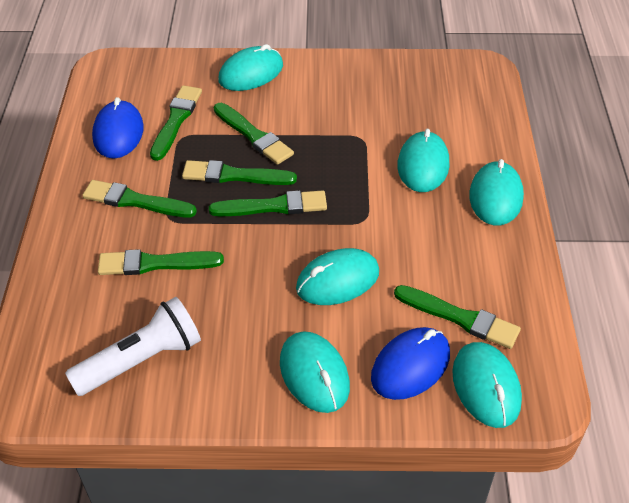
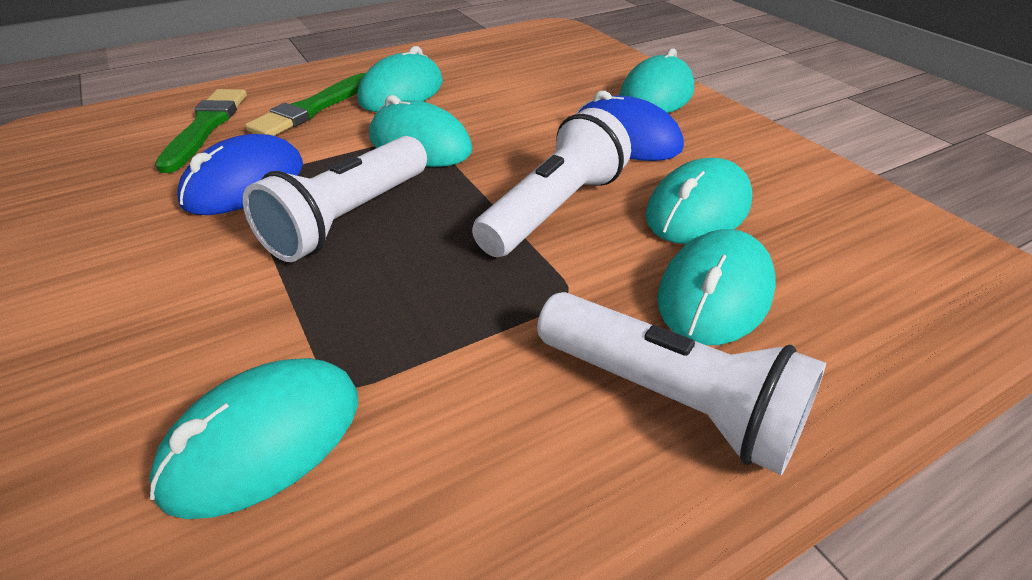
green brush: 7 -> 2
white flashlight: 1 -> 3

